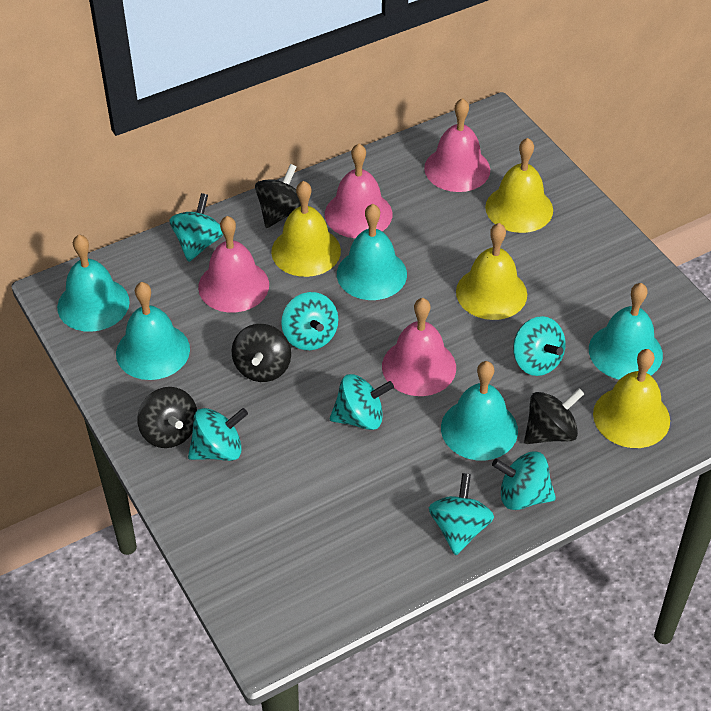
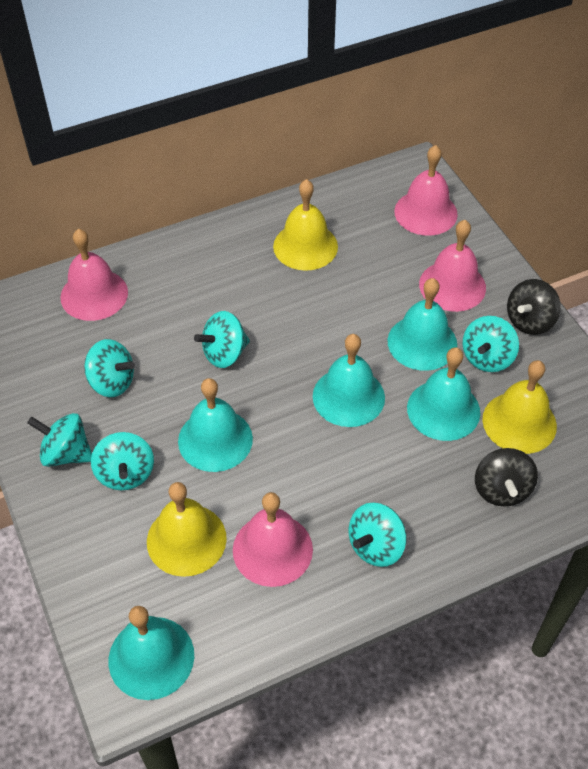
black spinning top: 4 -> 2
turquoise spinning top: 7 -> 6
yellow bell: 4 -> 3

